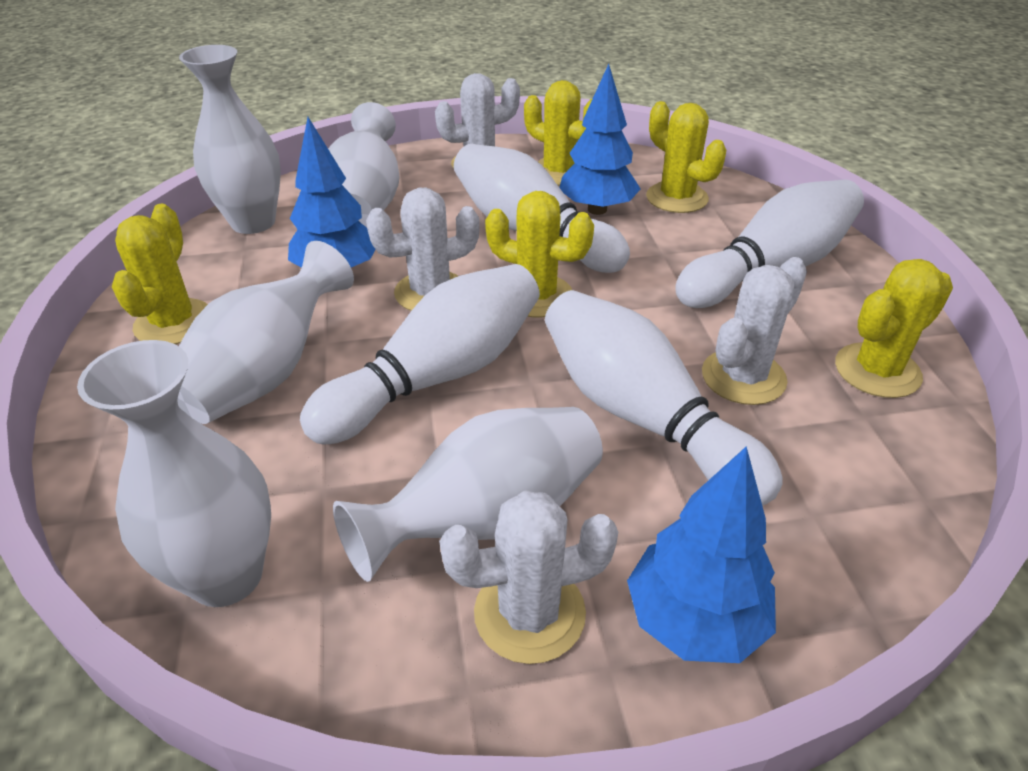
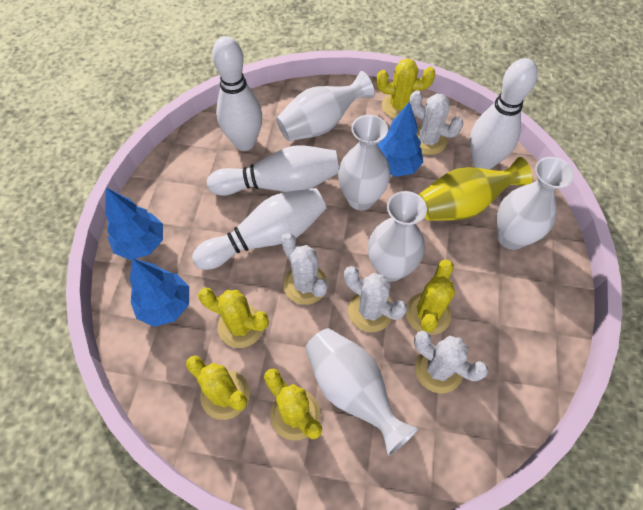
yellow vase: 0 -> 1

